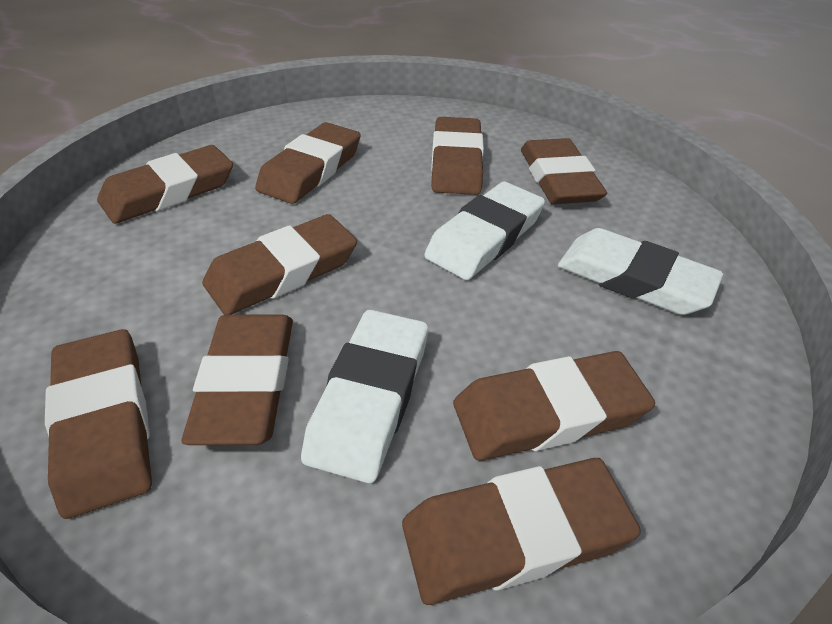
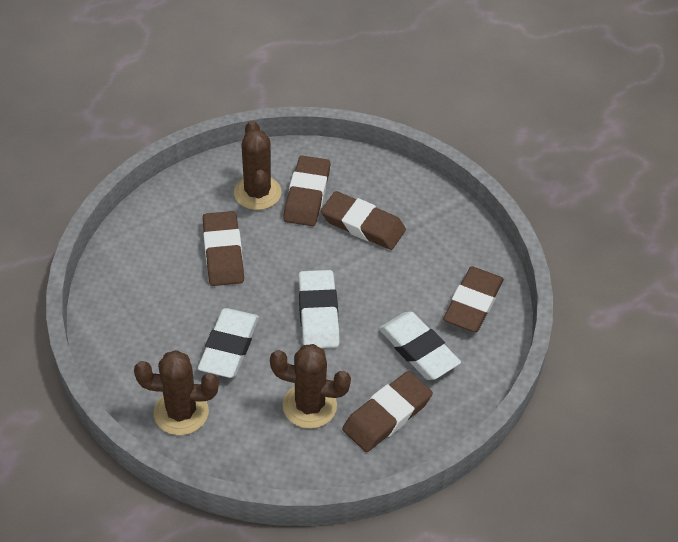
brown cactus: 0 -> 3
brown eraser: 9 -> 5

